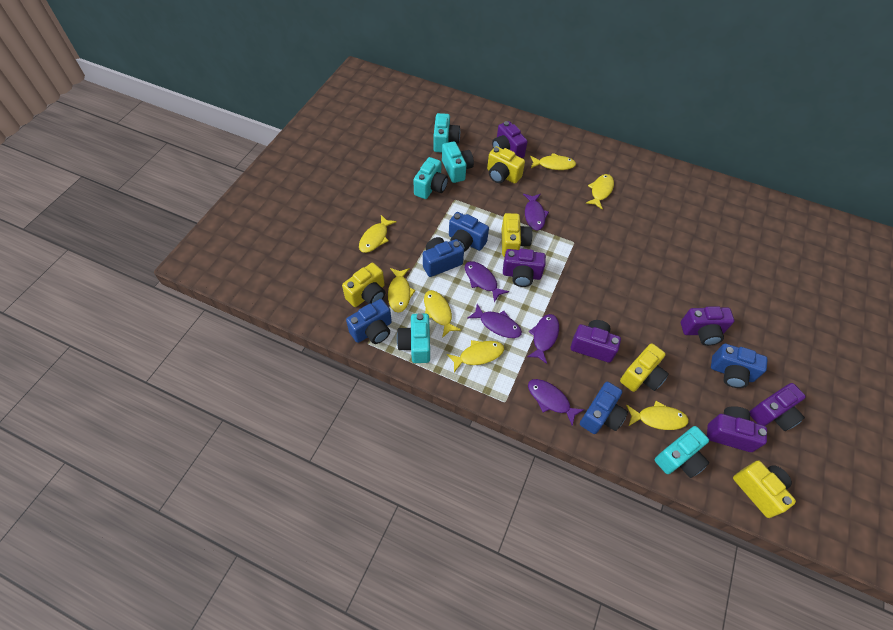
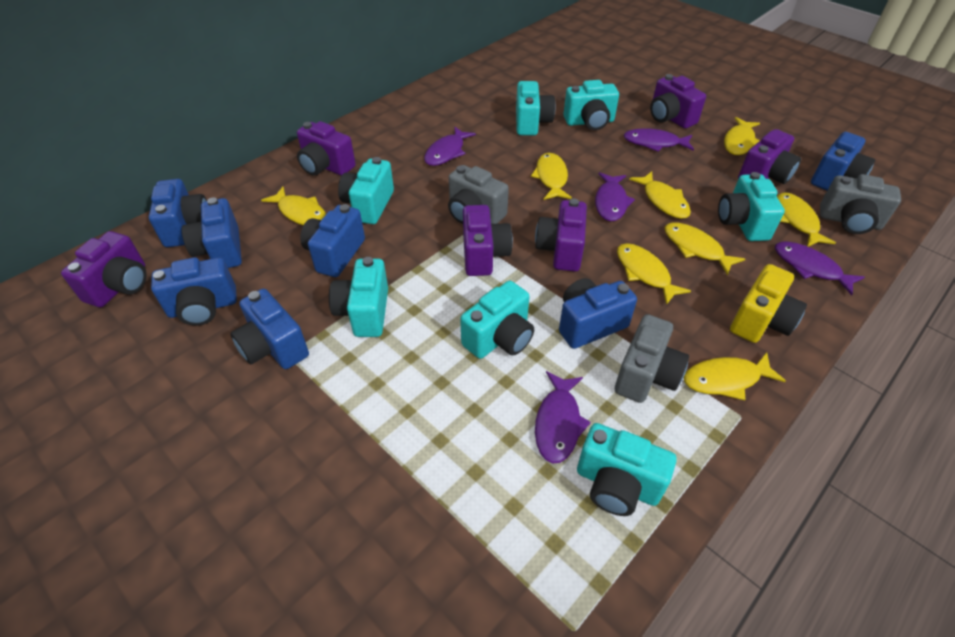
blue camera: 5 -> 7
grey camera: 0 -> 3
turquoise camera: 5 -> 7
yellow camera: 5 -> 1
yellow fish: 7 -> 8

